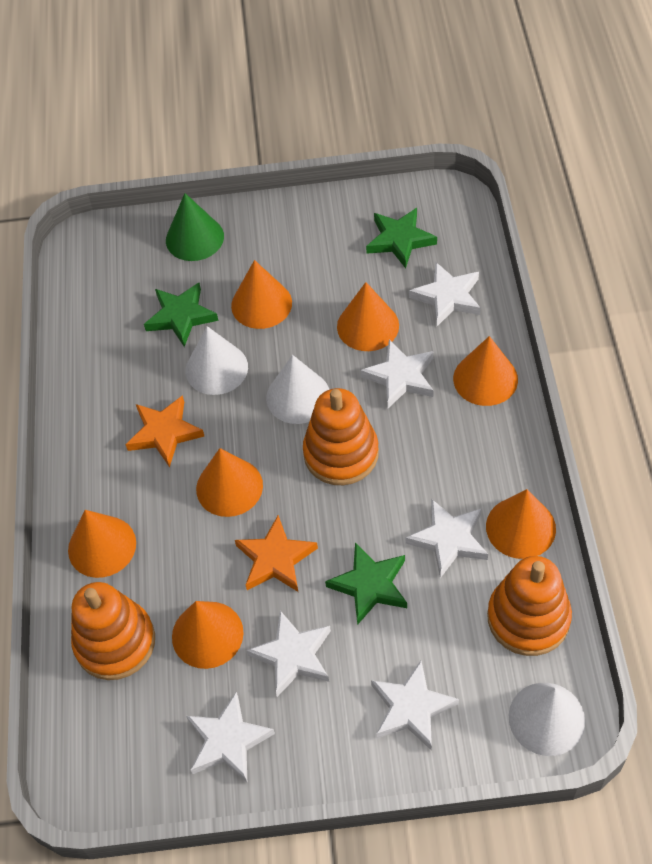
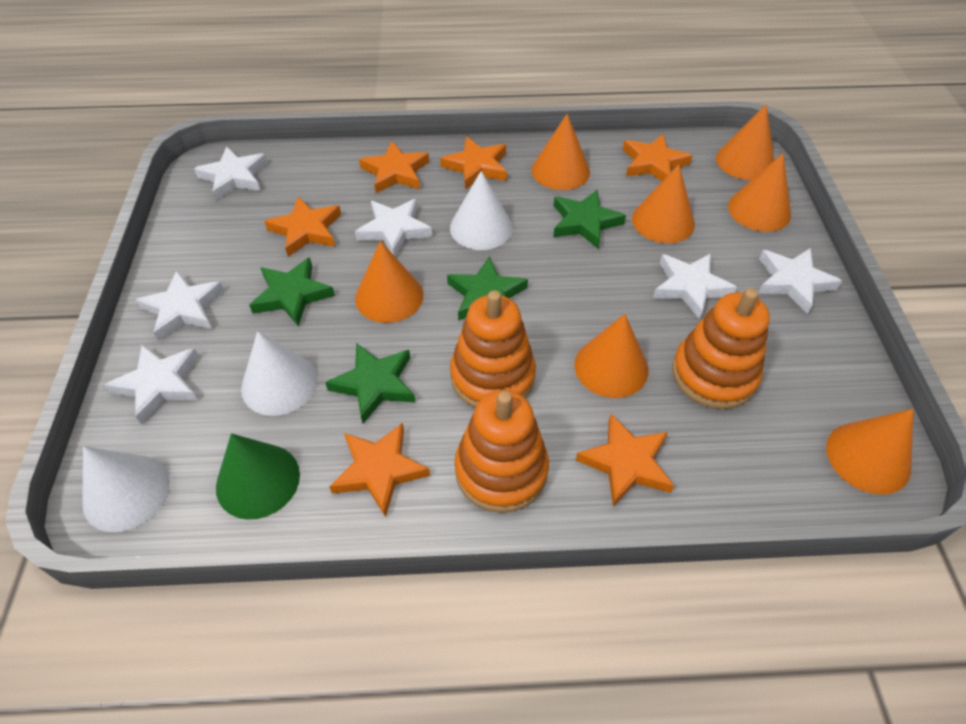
green star: 3 -> 4
orange star: 2 -> 6

